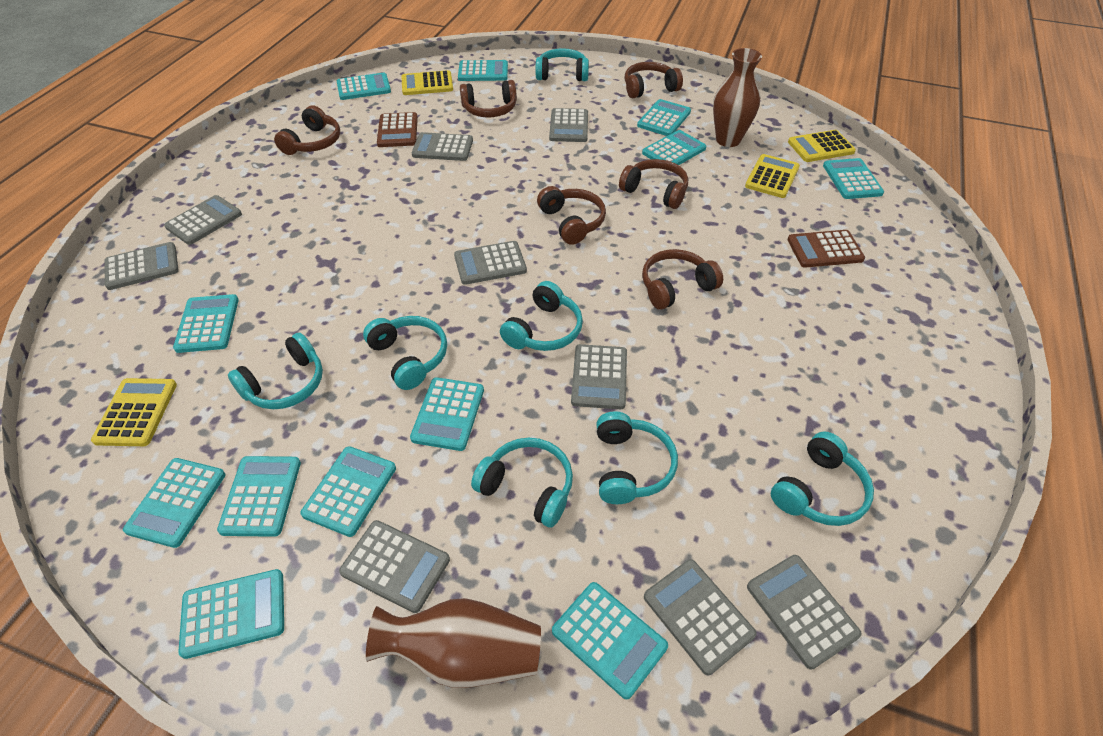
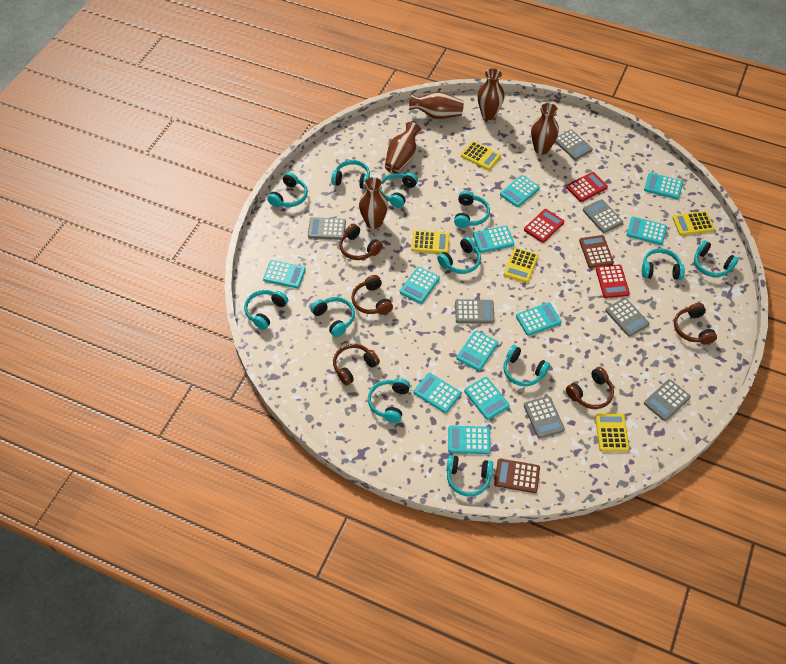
brown headphones: 6 -> 5
brown vase: 2 -> 5
grey calculator: 9 -> 7
red calculator: 0 -> 3
turquoise calculator: 12 -> 11
turquoise headphones: 7 -> 12
yellow calculator: 4 -> 5

